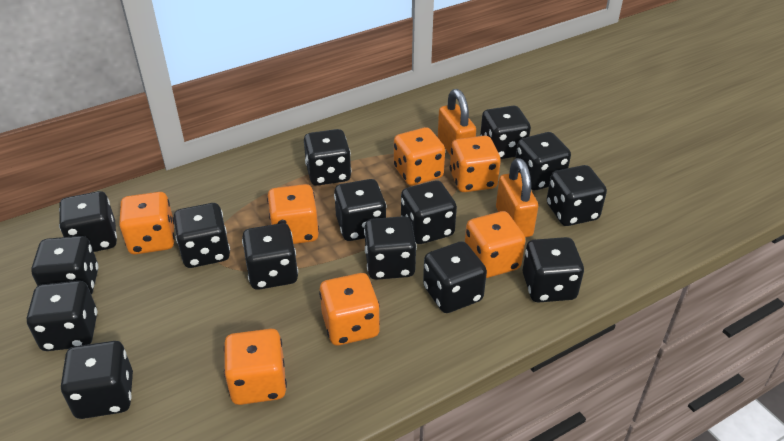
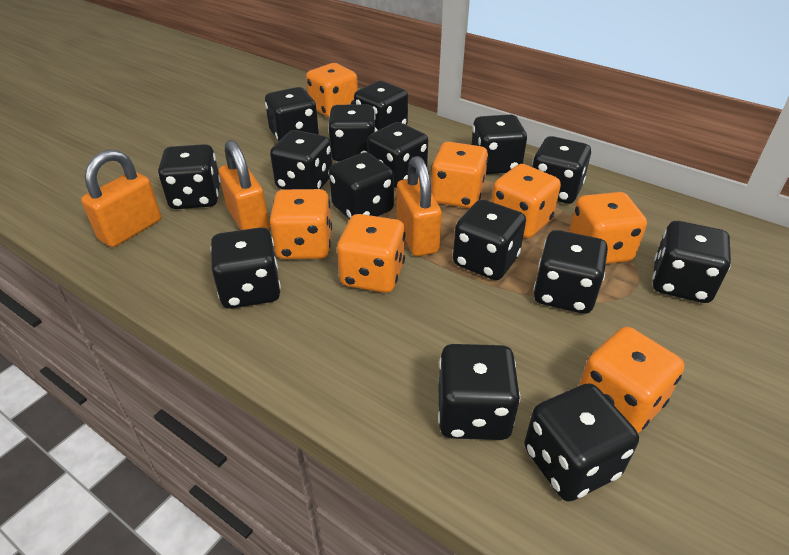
orange padlock: 2 -> 3

